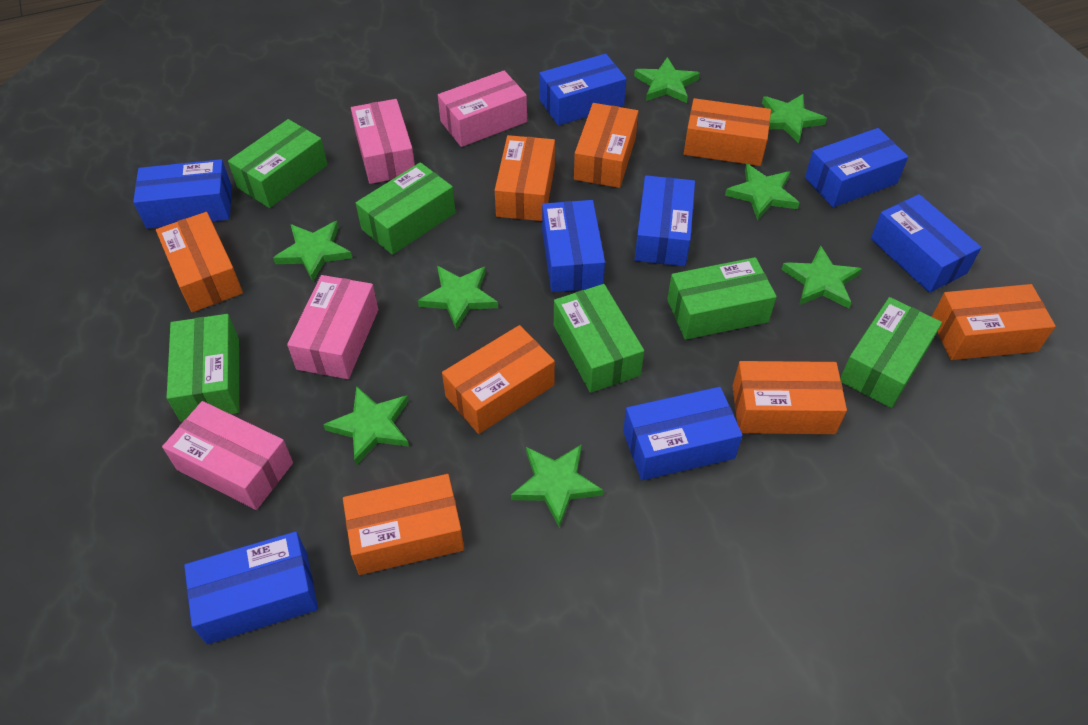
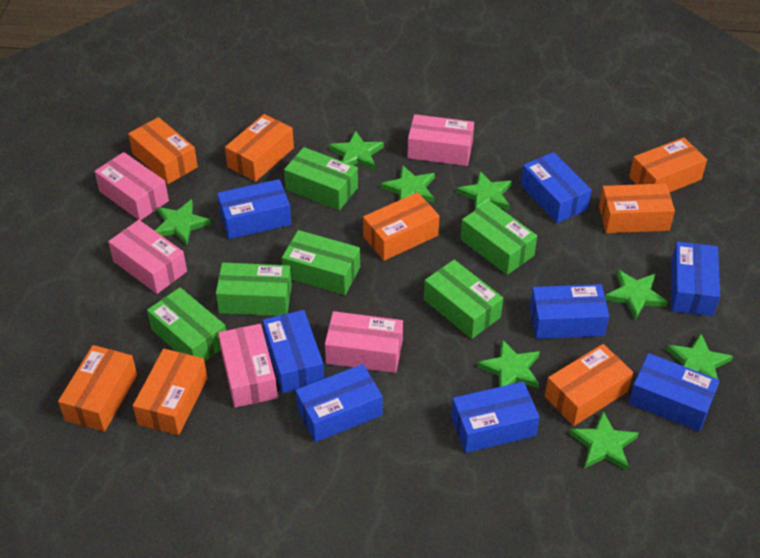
pink box: 4 -> 5

